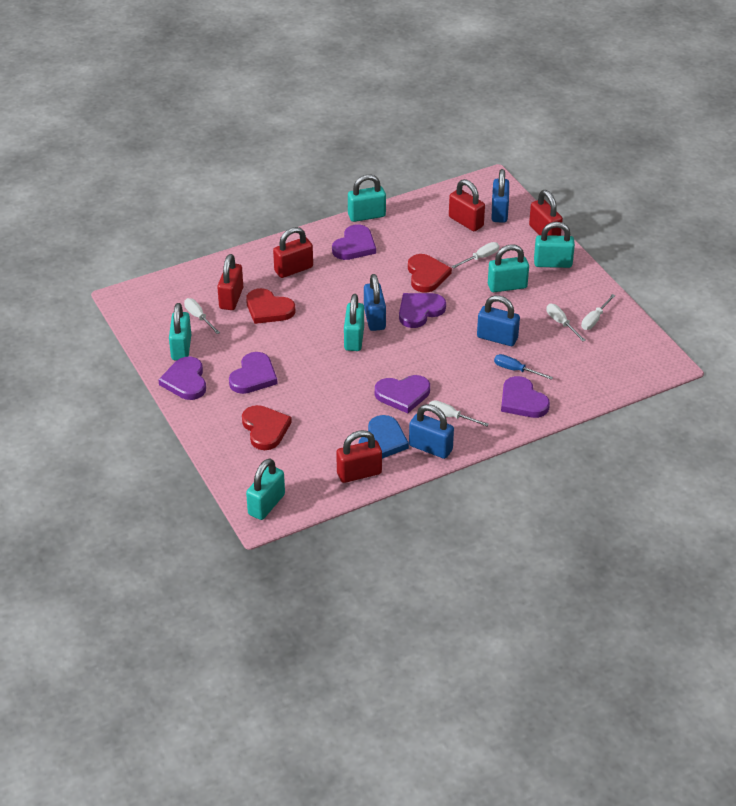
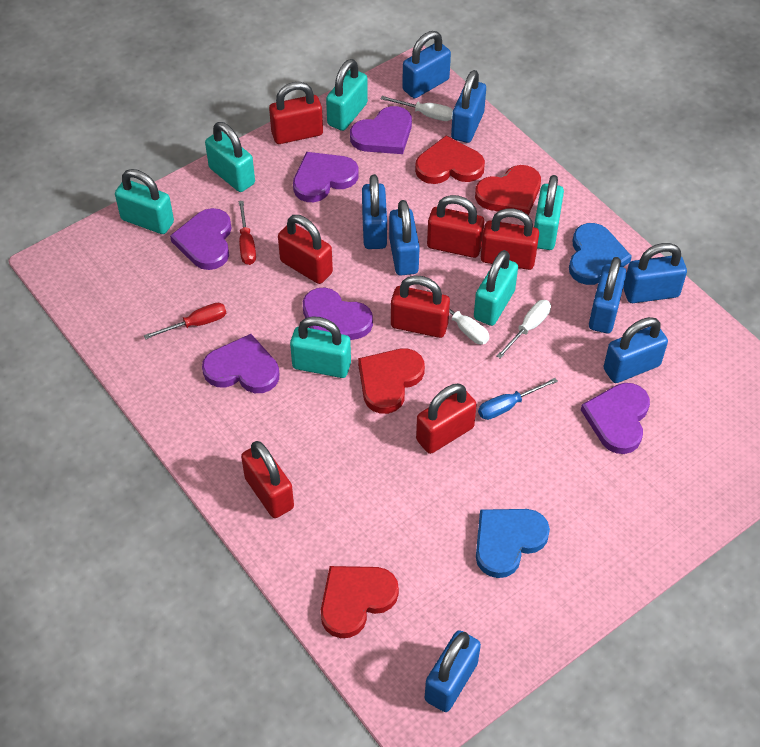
blue heart: 1 -> 2
blue padlock: 4 -> 8
red heart: 3 -> 4
red padlock: 5 -> 7
red screwdriver: 0 -> 2
white screwdriver: 5 -> 3

